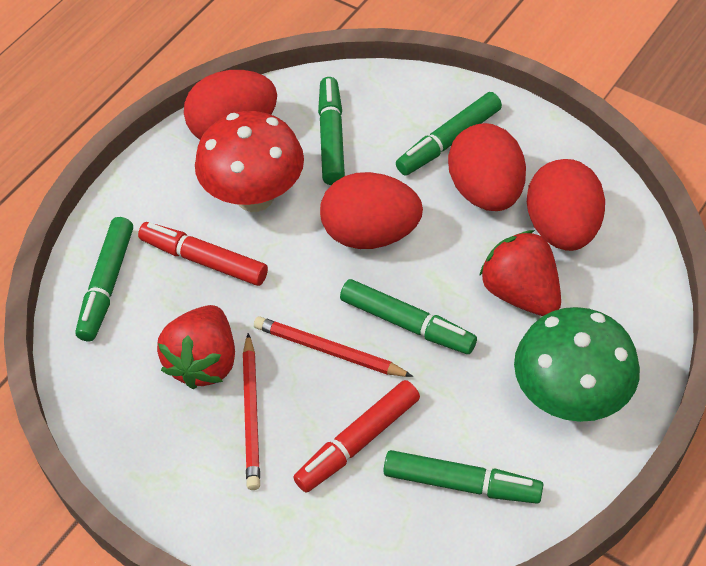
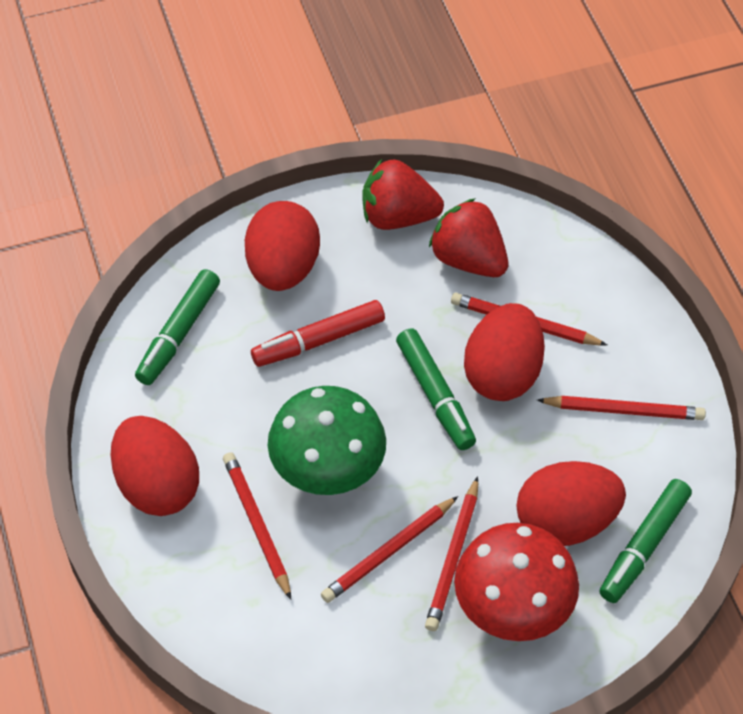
green marker: 5 -> 3
red marker: 2 -> 1
red pencil: 2 -> 5

